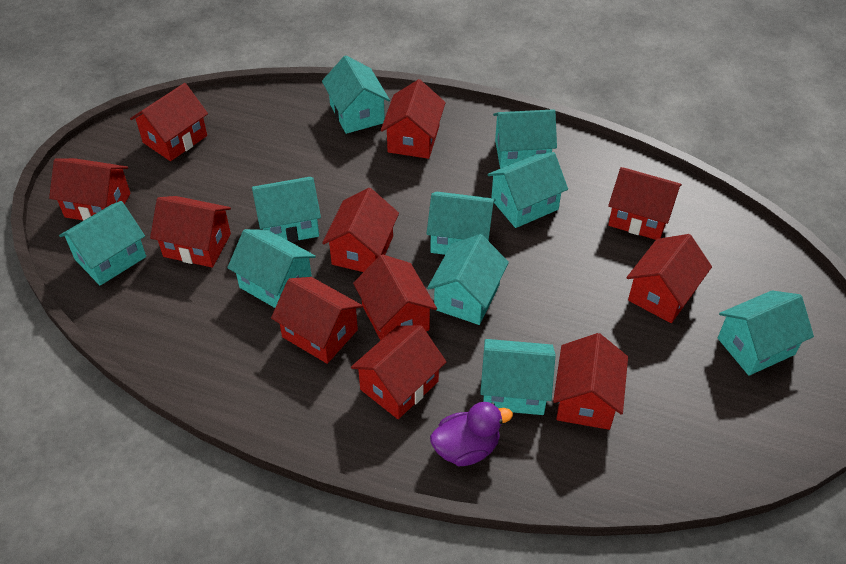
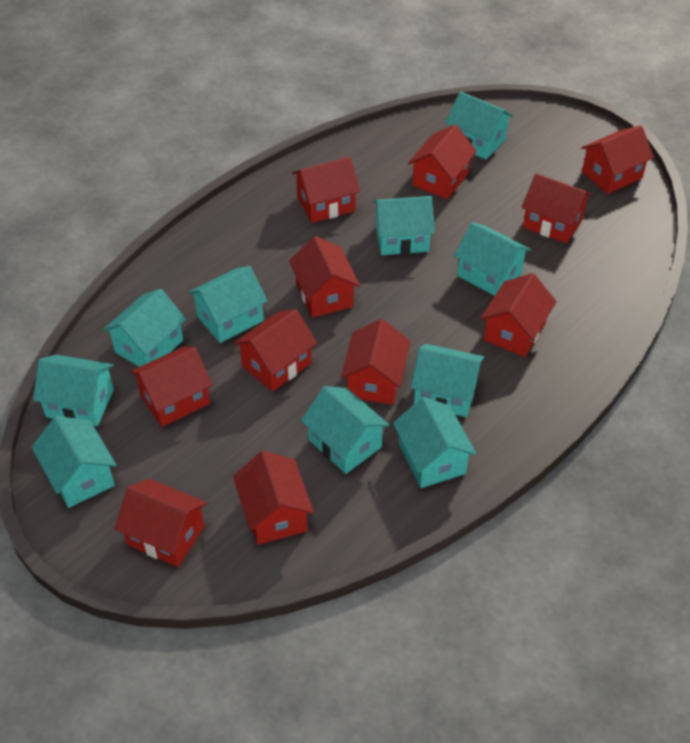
purple duck: 1 -> 0

